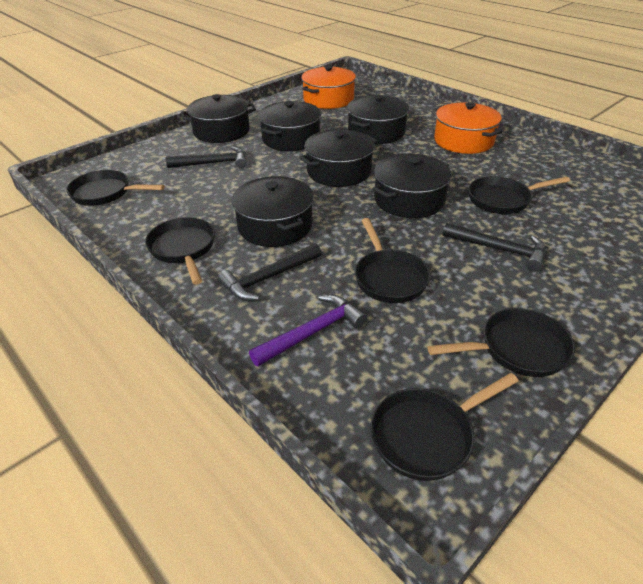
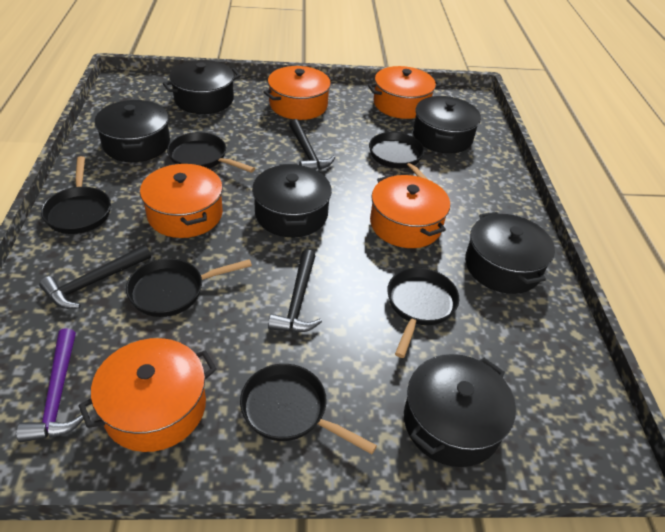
orange pot: 2 -> 5

